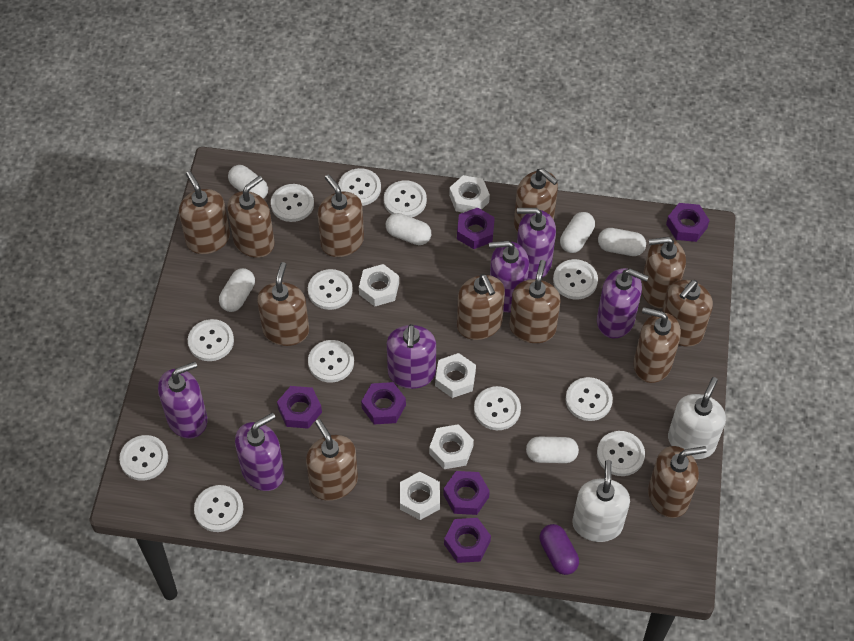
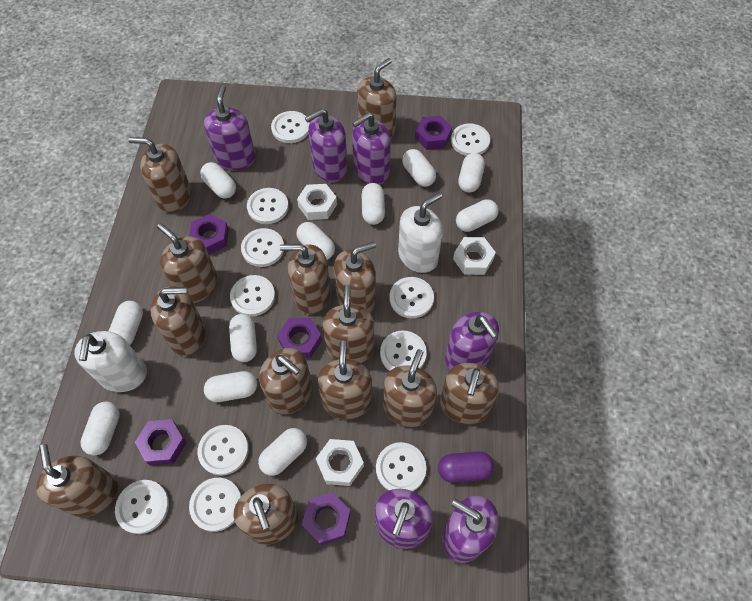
brown soap dispenser: 12 -> 13
purple nut: 6 -> 5
white button: 12 -> 11
white capsule: 6 -> 11
white nut: 5 -> 3

